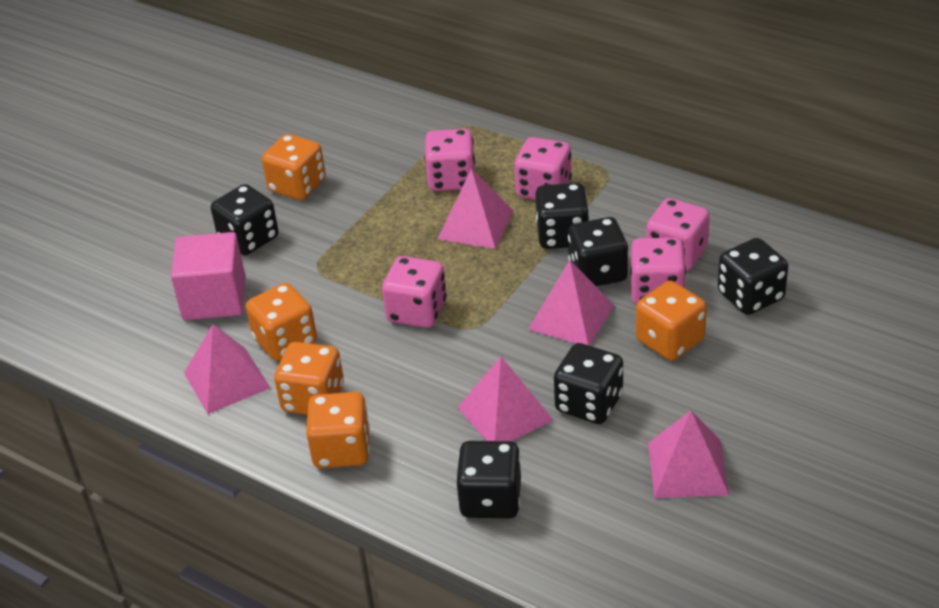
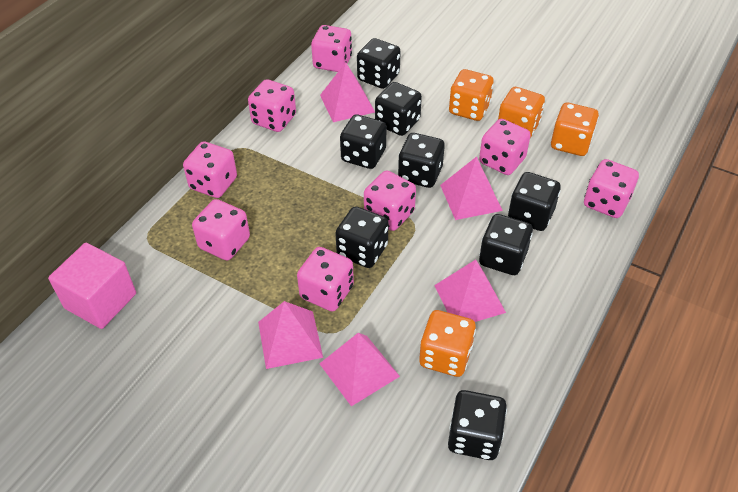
black dice: 6 -> 8
orange dice: 5 -> 4
pink dice: 5 -> 8

